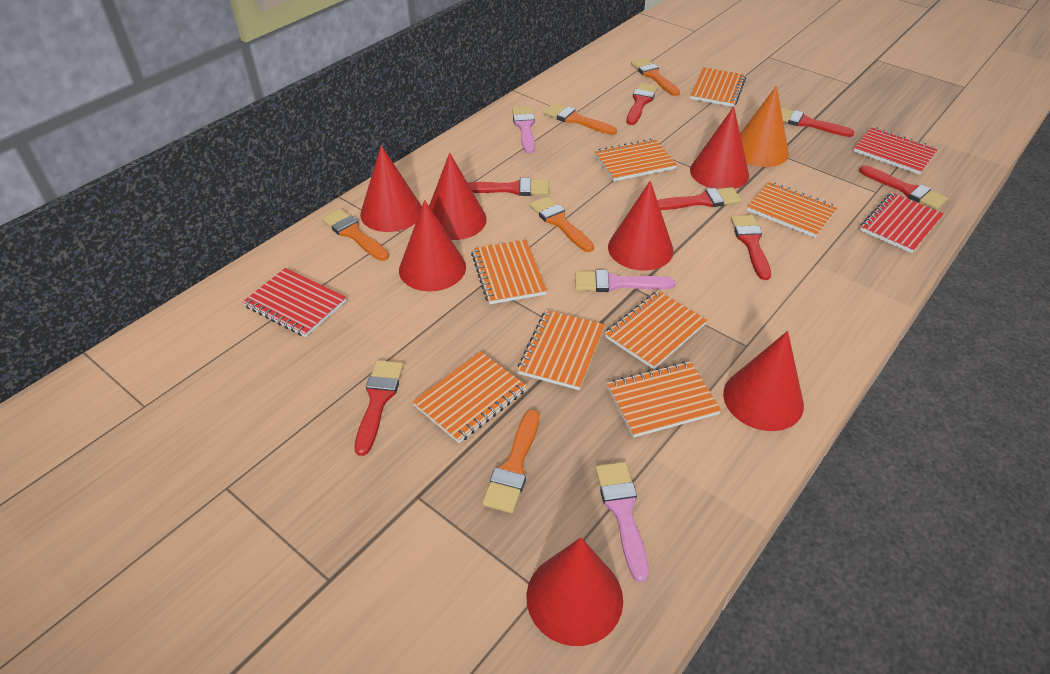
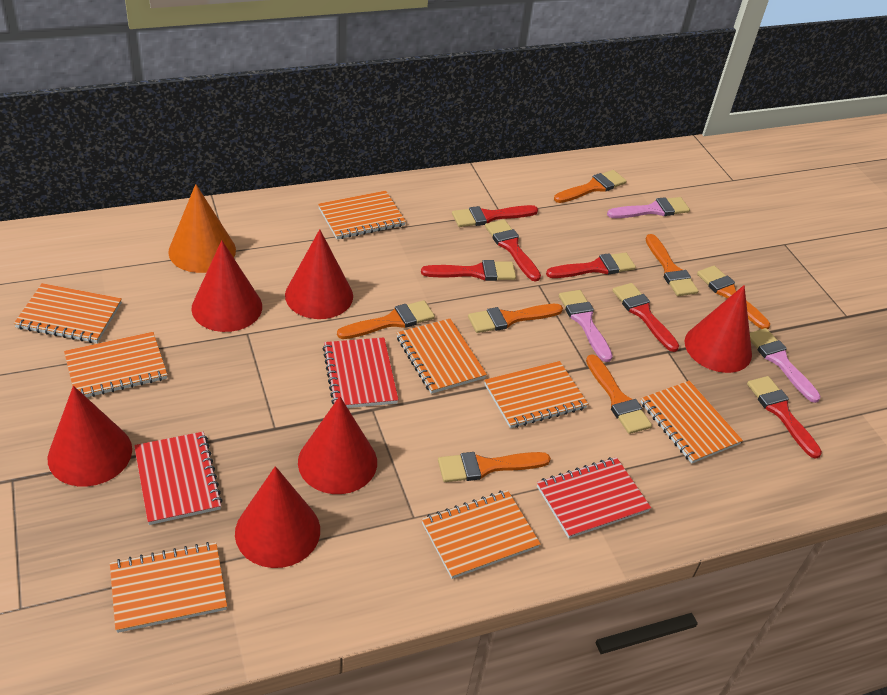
orange brush: 5 -> 7
red brush: 7 -> 6
red cone: 7 -> 6

